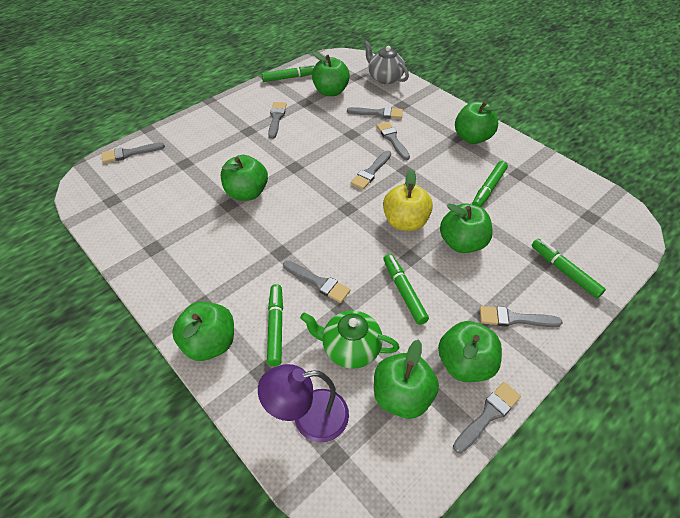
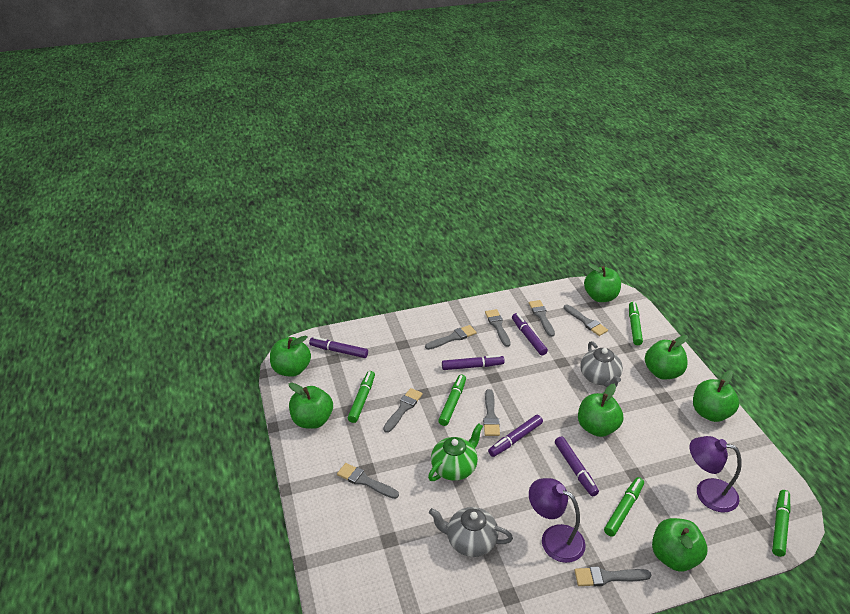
grey teapot: 1 -> 2
purple lamp: 1 -> 2
purple marker: 0 -> 5
yellow apple: 1 -> 0

